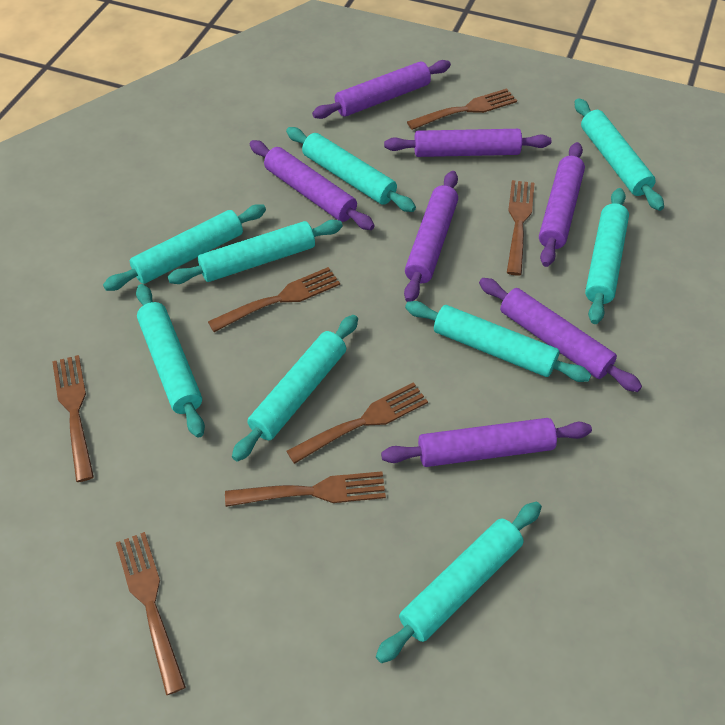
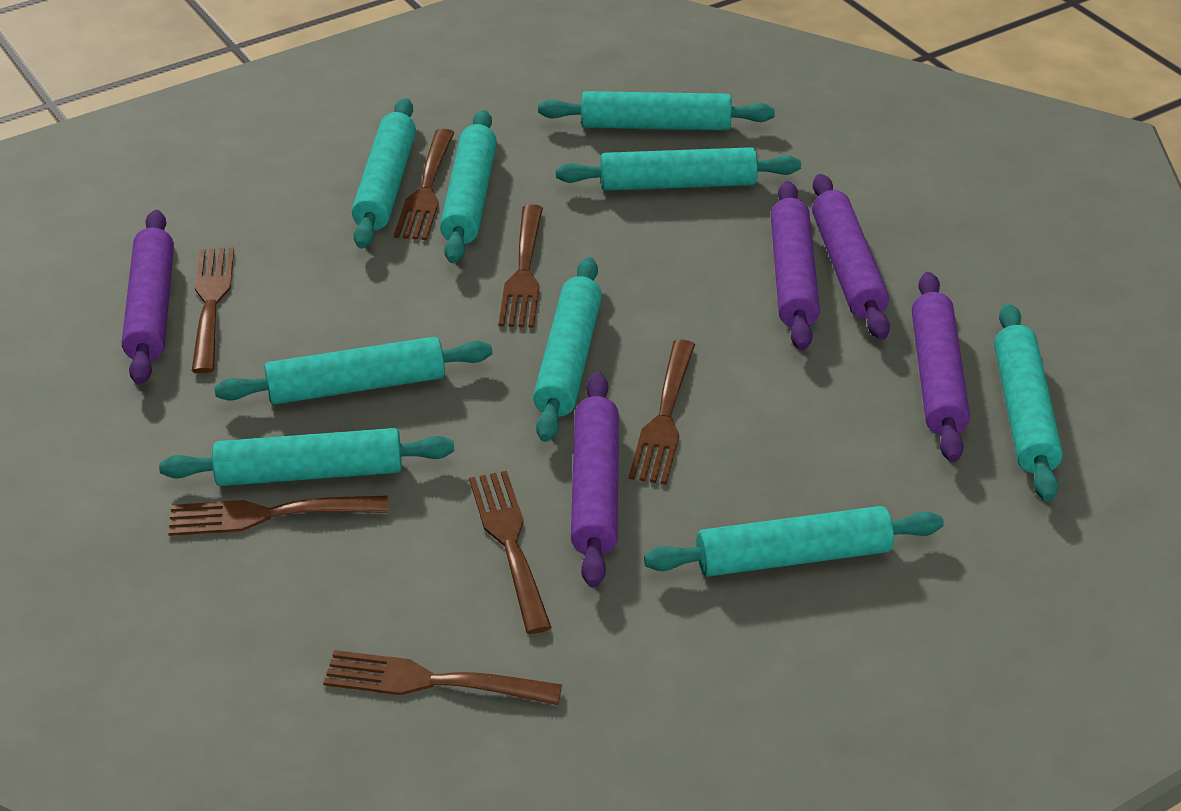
purple rolling pin: 7 -> 5

